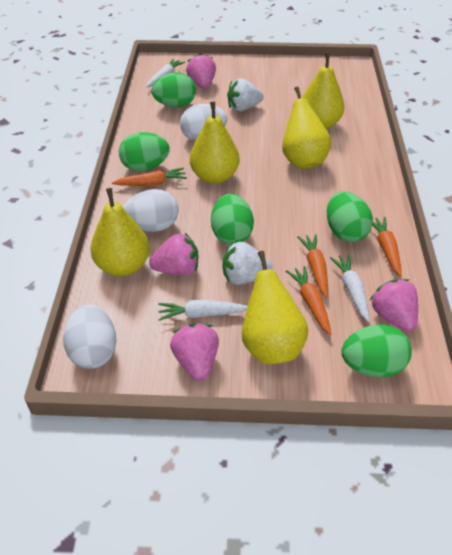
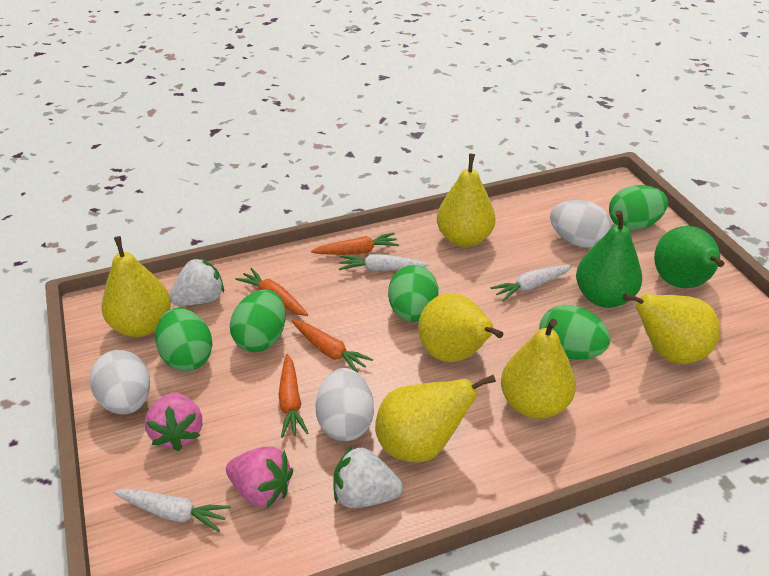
green pear: 0 -> 2
pink strawberry: 4 -> 2
yellow pear: 5 -> 6

